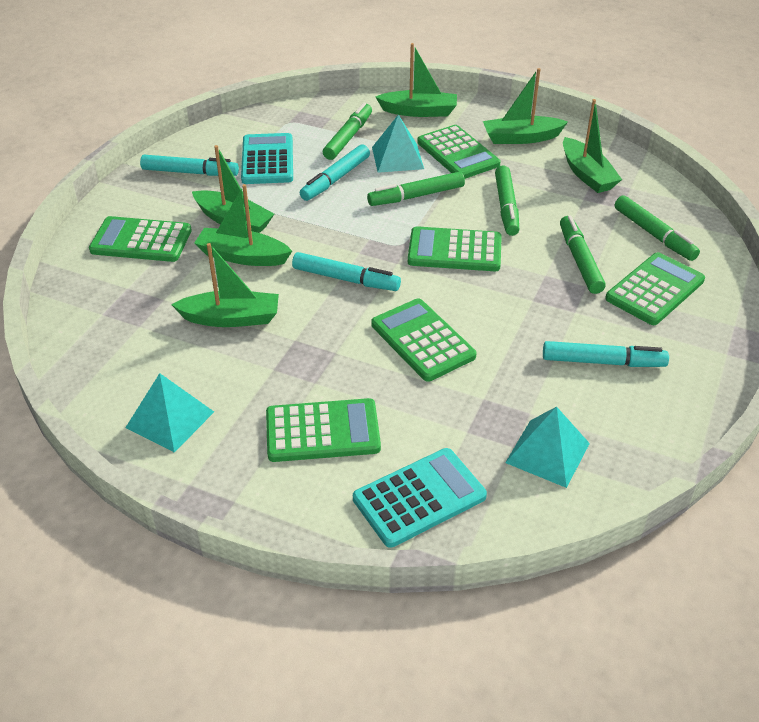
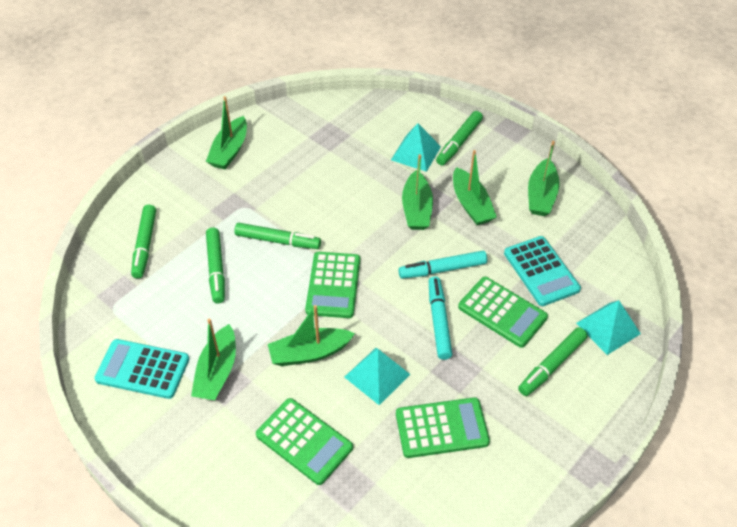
green calculator: 6 -> 4
turquoise marker: 4 -> 2

